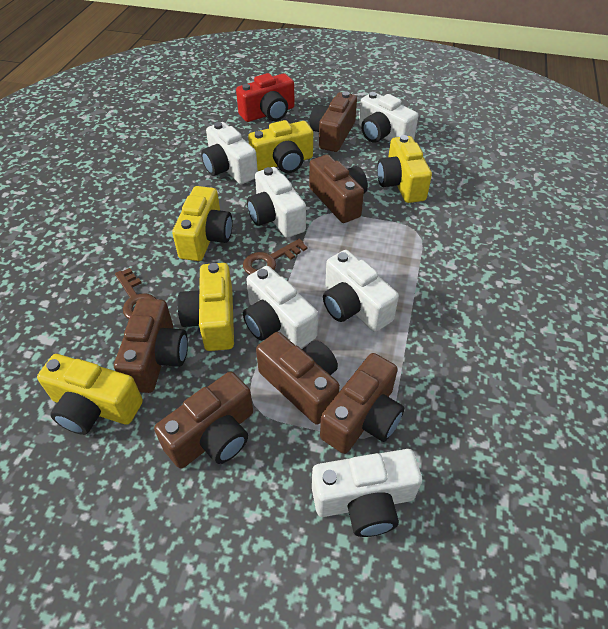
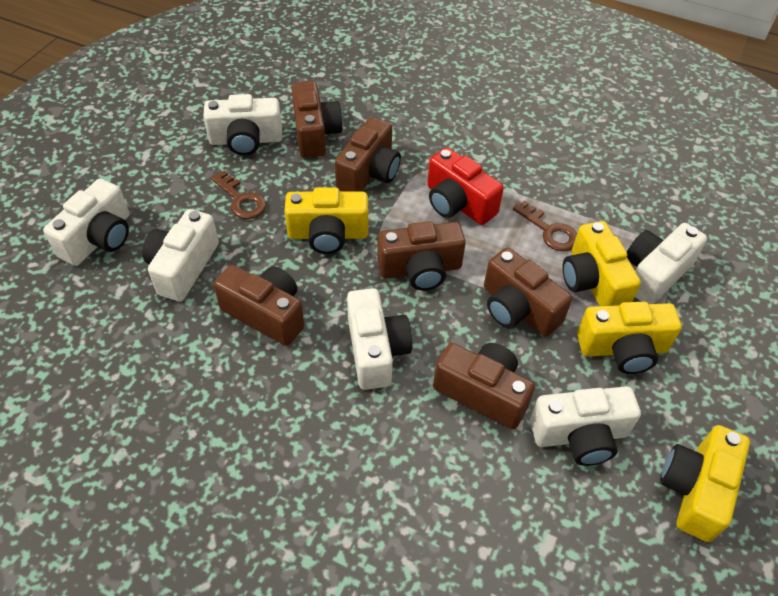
yellow camera: 5 -> 4

